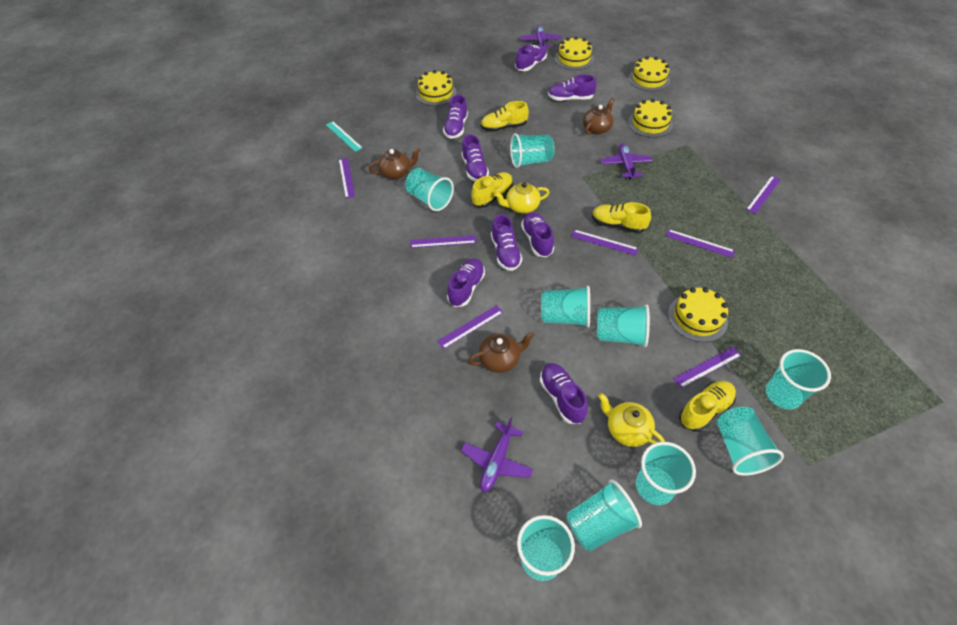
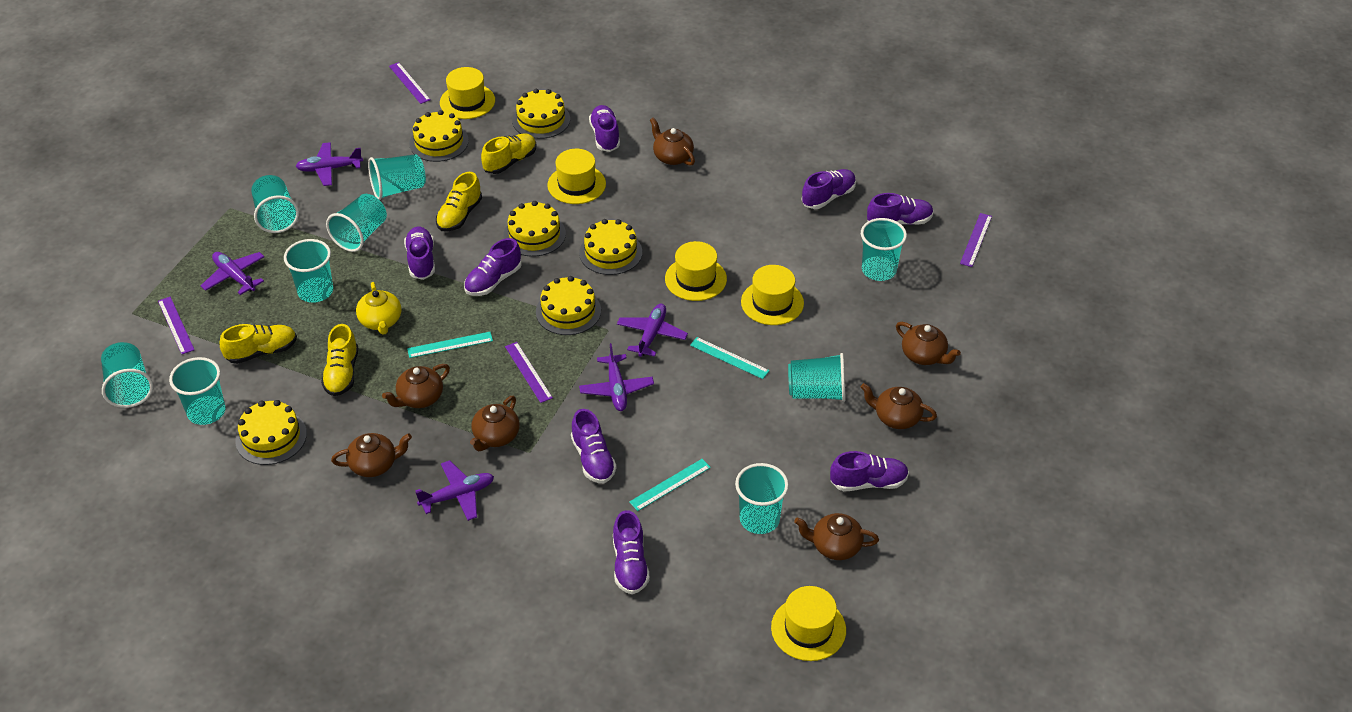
brown teapot: 3 -> 7
purple plane: 3 -> 5
purple ruler: 7 -> 4
turquoise ruler: 1 -> 3
yellow cake: 5 -> 6
yellow hat: 0 -> 5
yellow teapot: 2 -> 1

